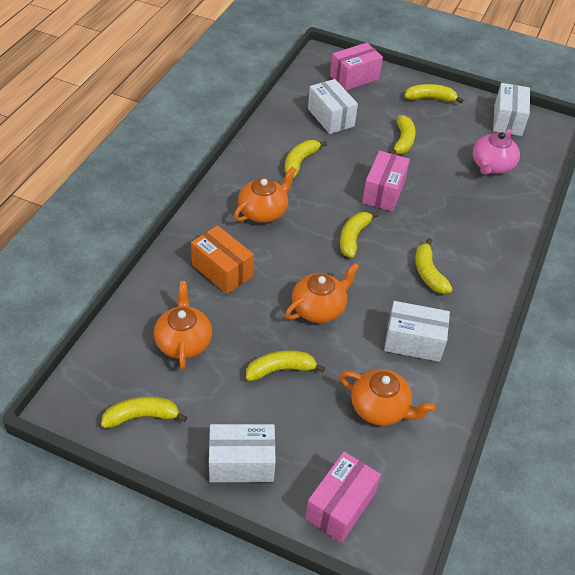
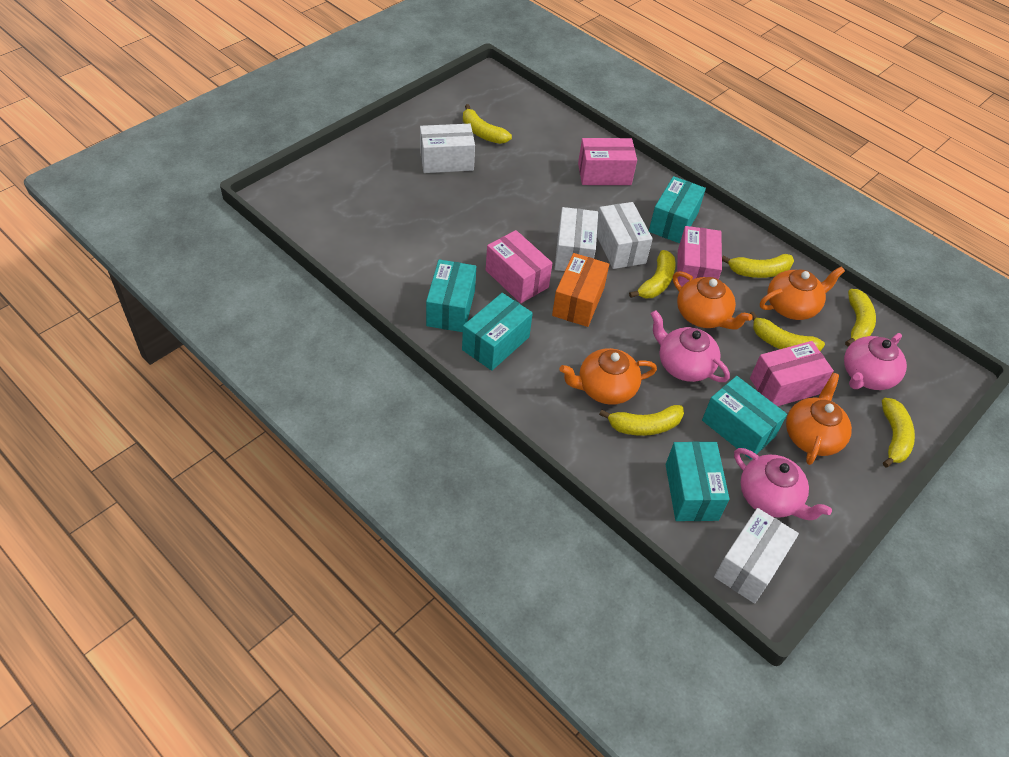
pink box: 3 -> 4
pink teapot: 1 -> 3
turquoise box: 0 -> 5

